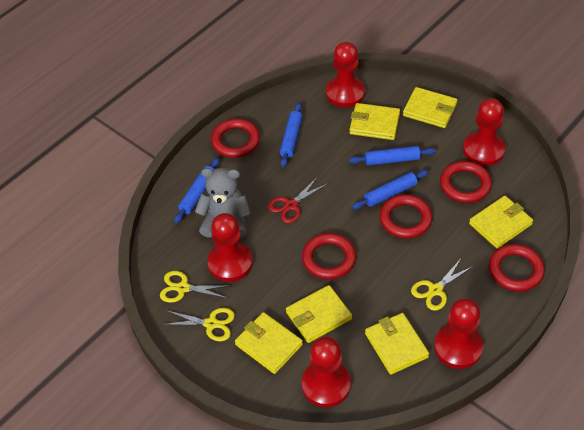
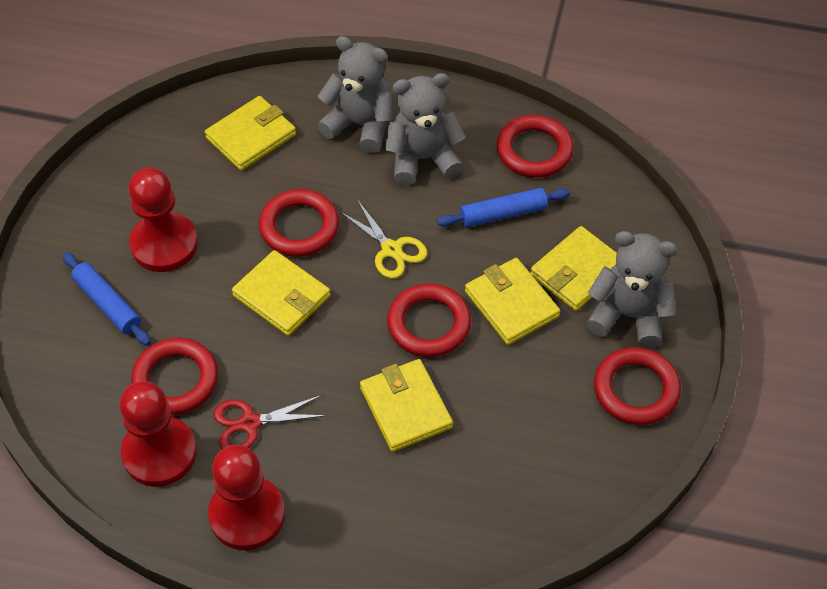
blue rolling pin: 4 -> 2
grey teddy bear: 1 -> 3
red pawn: 5 -> 3
yellow scissors: 3 -> 1
yellow wallet: 6 -> 5

